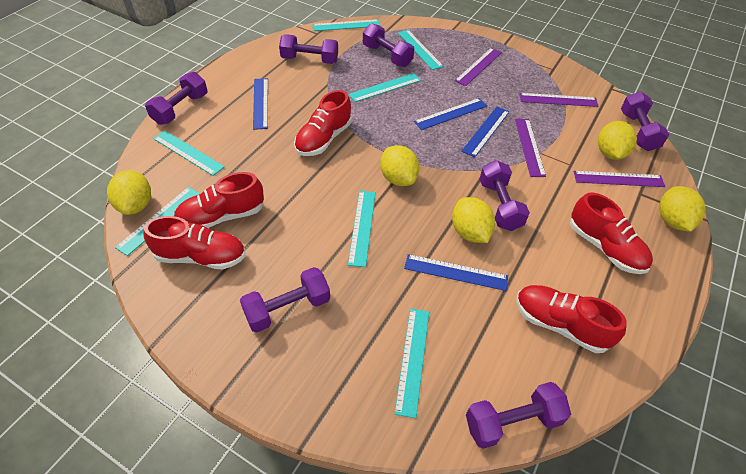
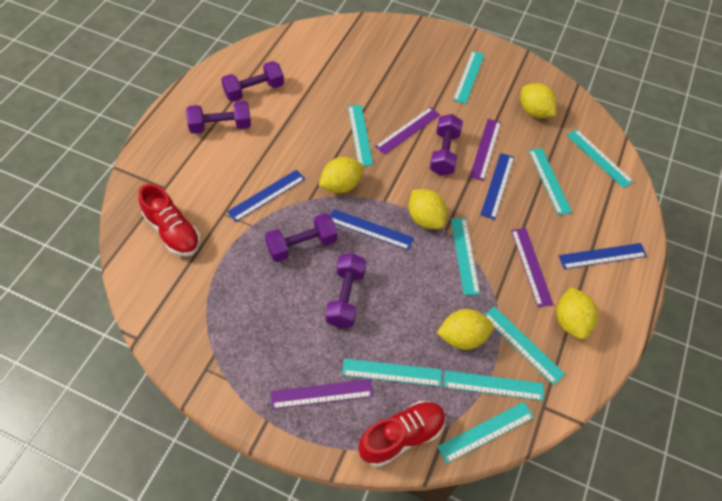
purple dumbbell: 7 -> 5
red shoe: 5 -> 2
turquoise ruler: 7 -> 9

